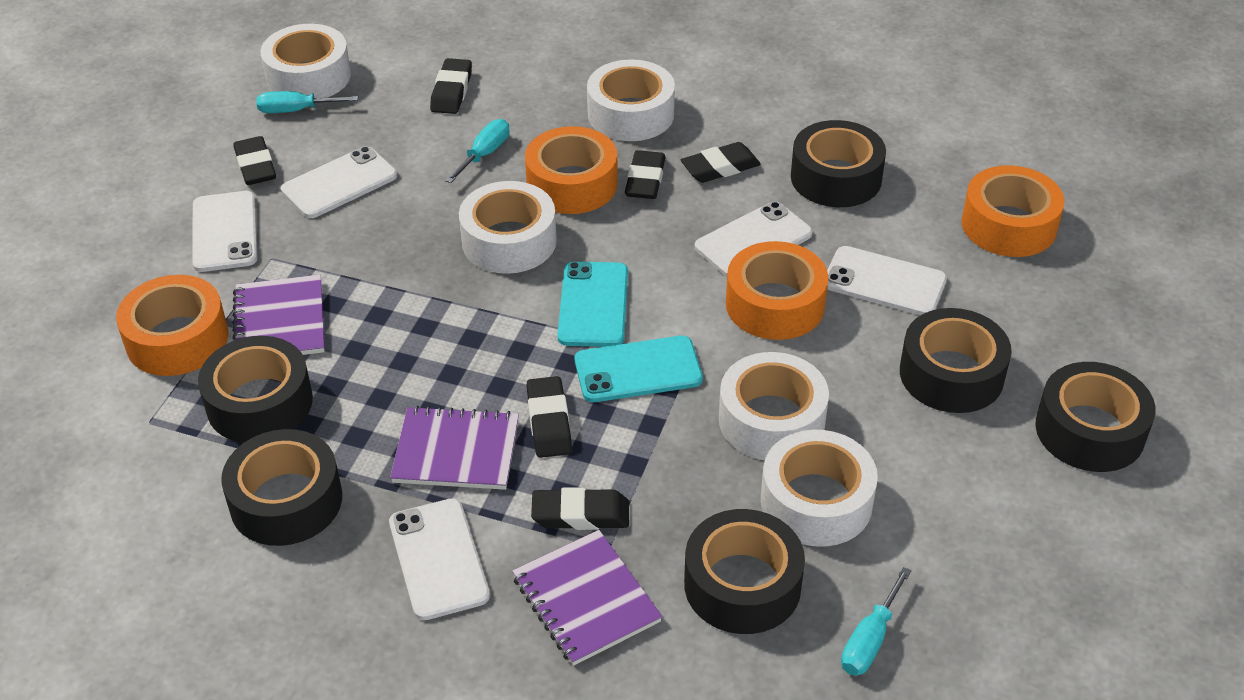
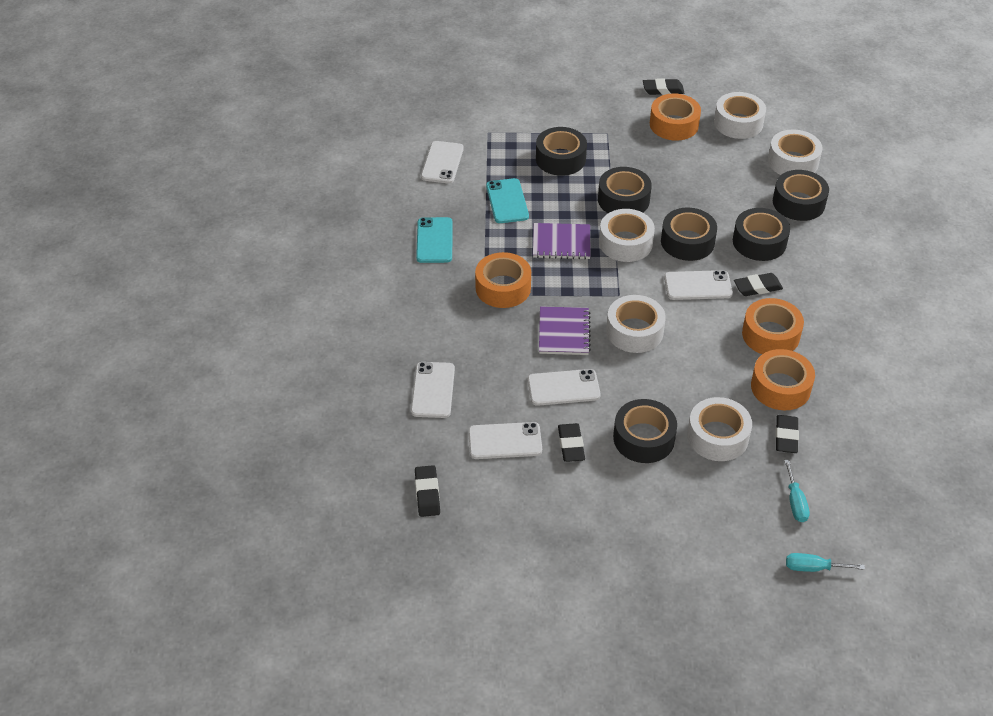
black eraser: 6 -> 5
purple notebook: 3 -> 2
turquoise screwdriver: 3 -> 2

